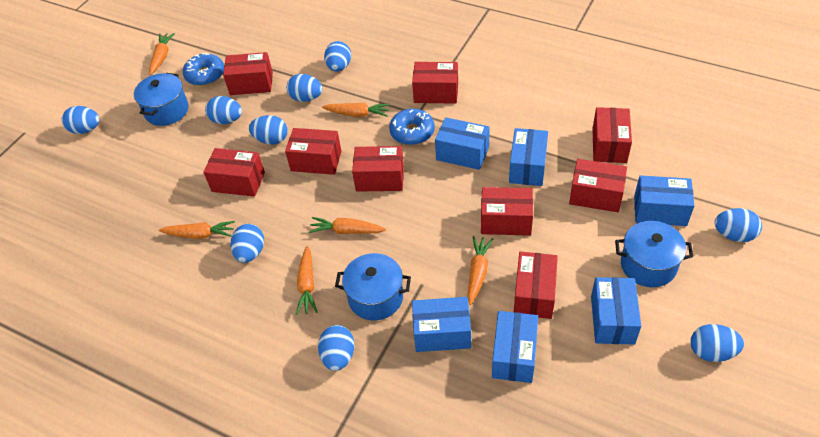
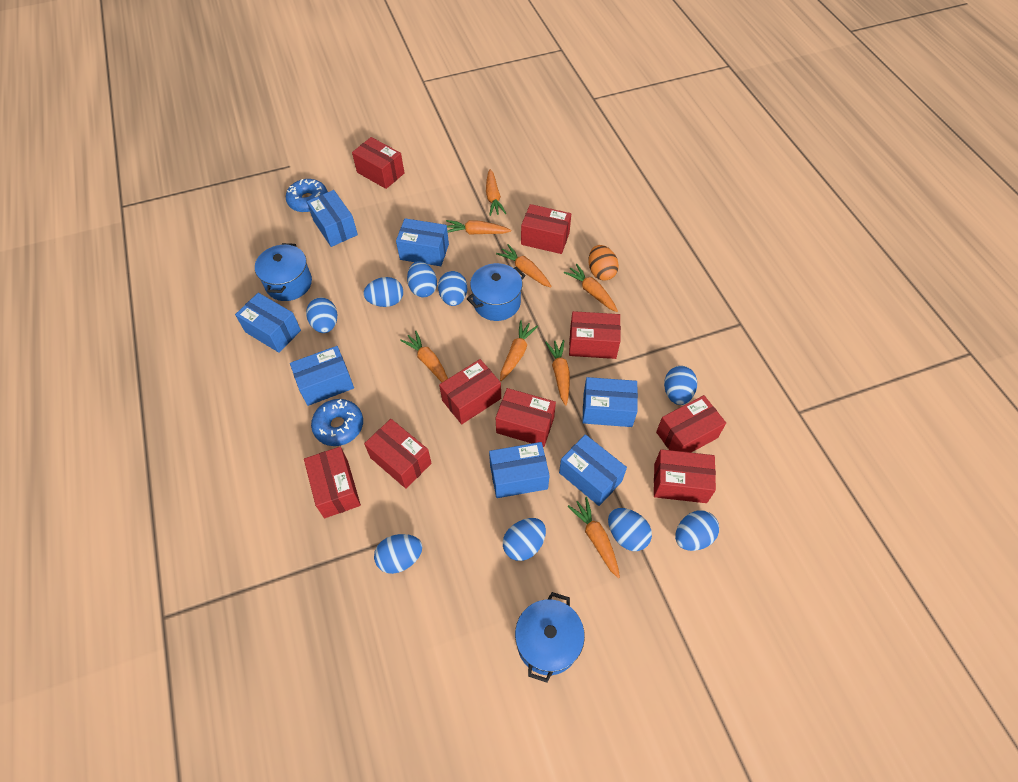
blue box: 6 -> 7
orange carrot: 6 -> 8
orange egg: 0 -> 1

